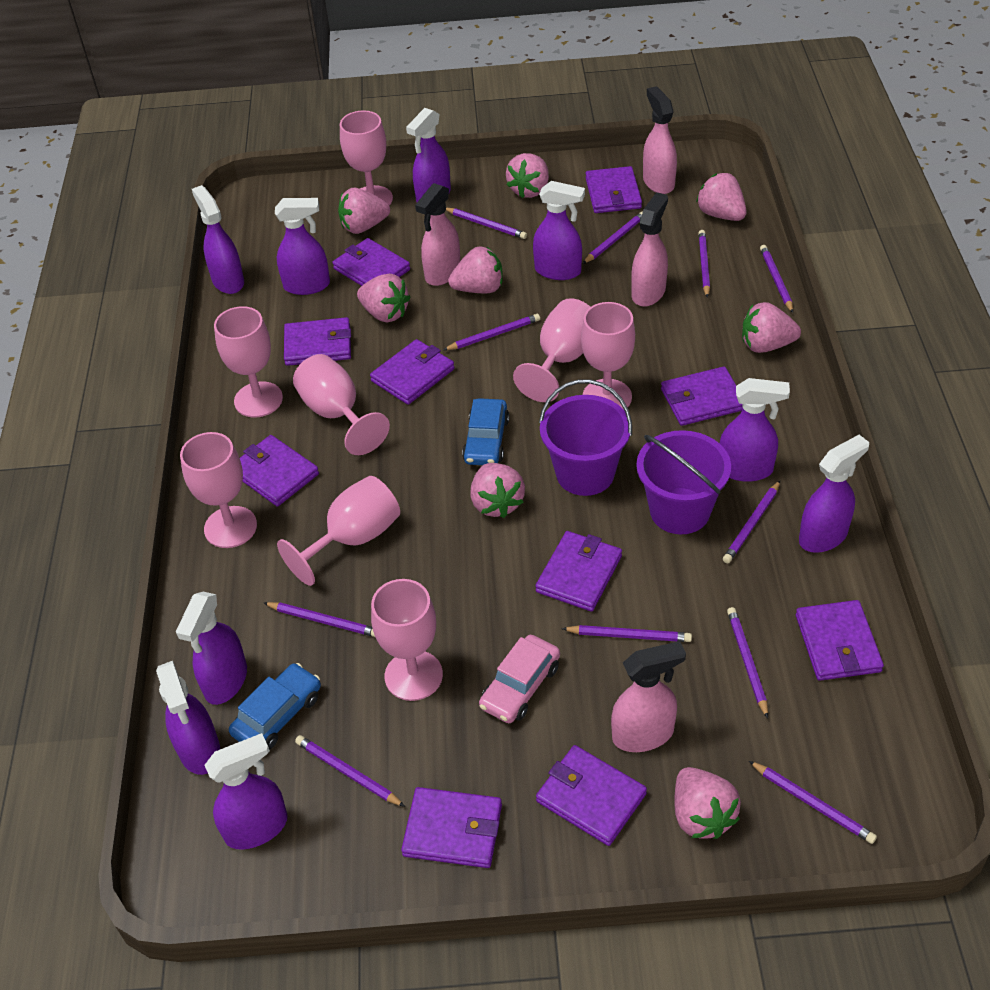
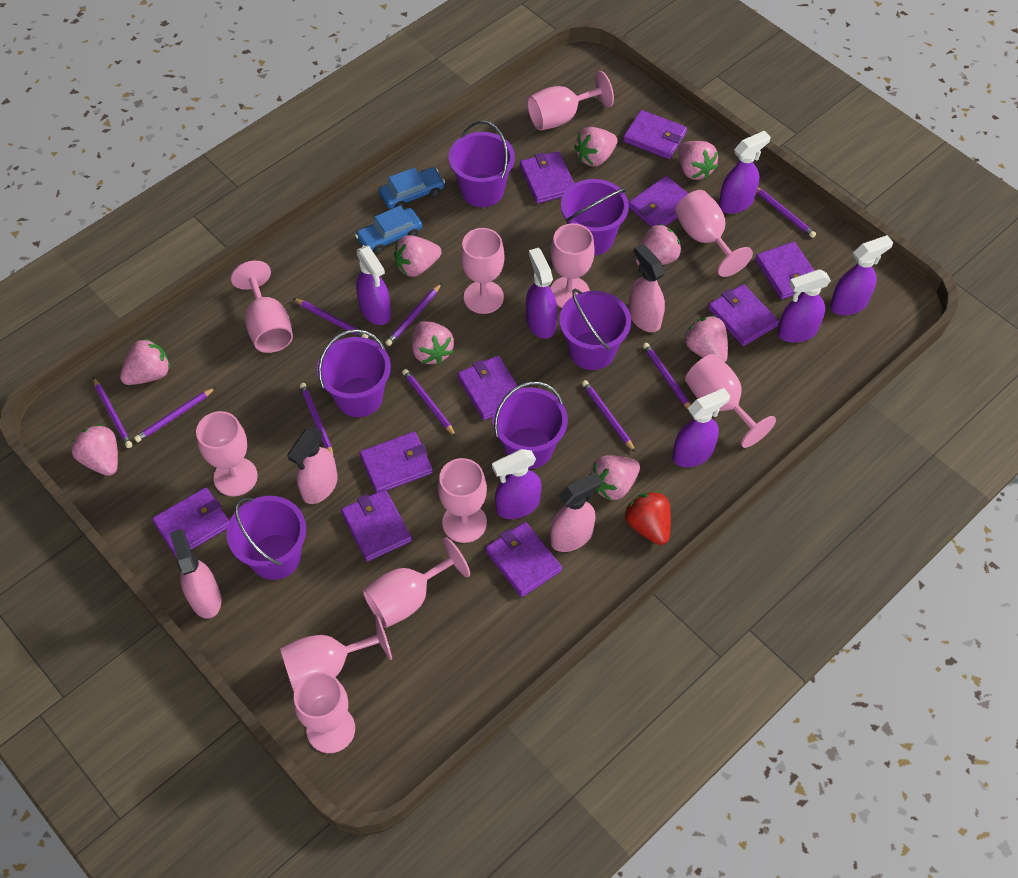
pink car: 1 -> 0
pink goblet: 8 -> 11
pink strawberry: 8 -> 9
purple bucket: 2 -> 6
purple pencil: 11 -> 9
purple spray bottle: 9 -> 7
red strawberry: 0 -> 1

